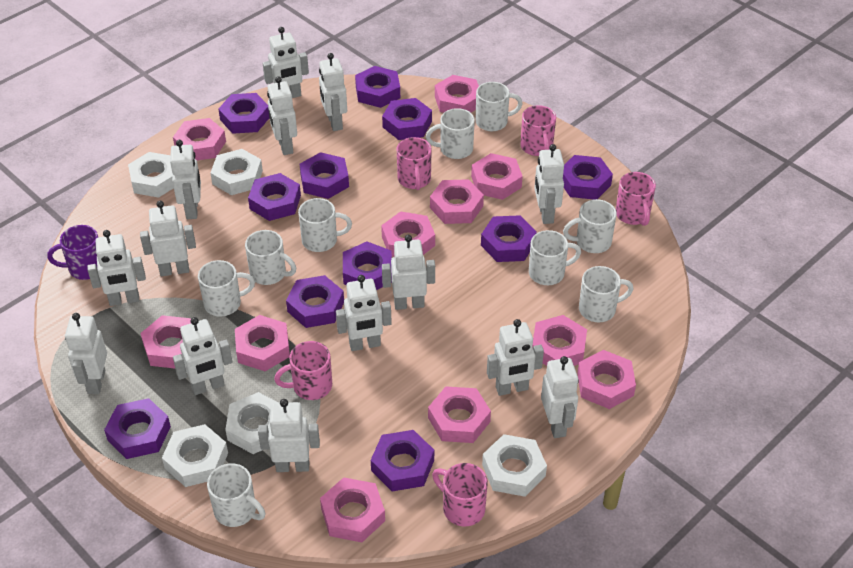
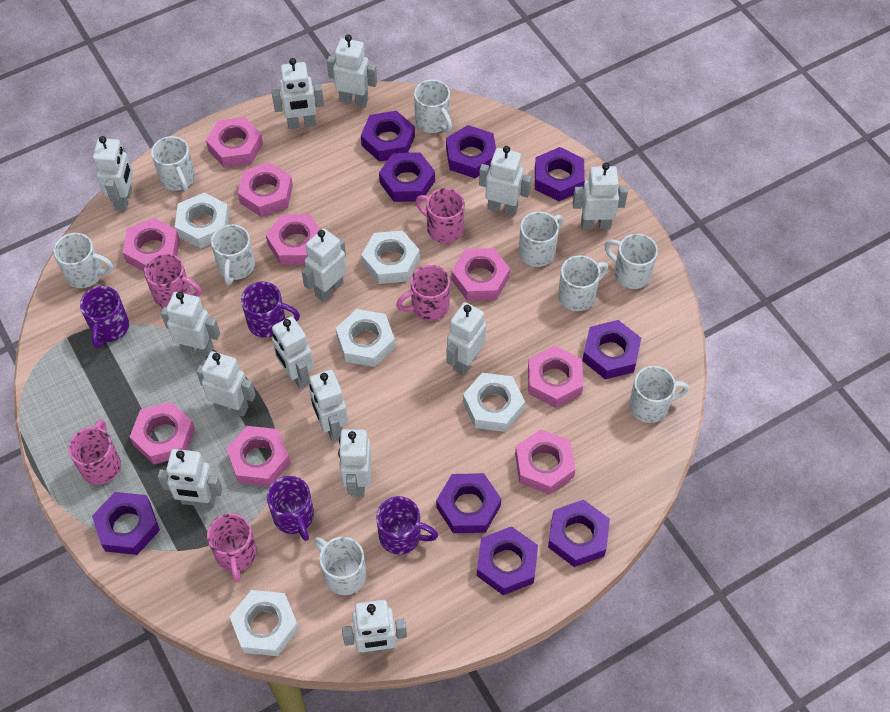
pink nut: 11 -> 9
purple mug: 1 -> 4
purple nut: 11 -> 9

